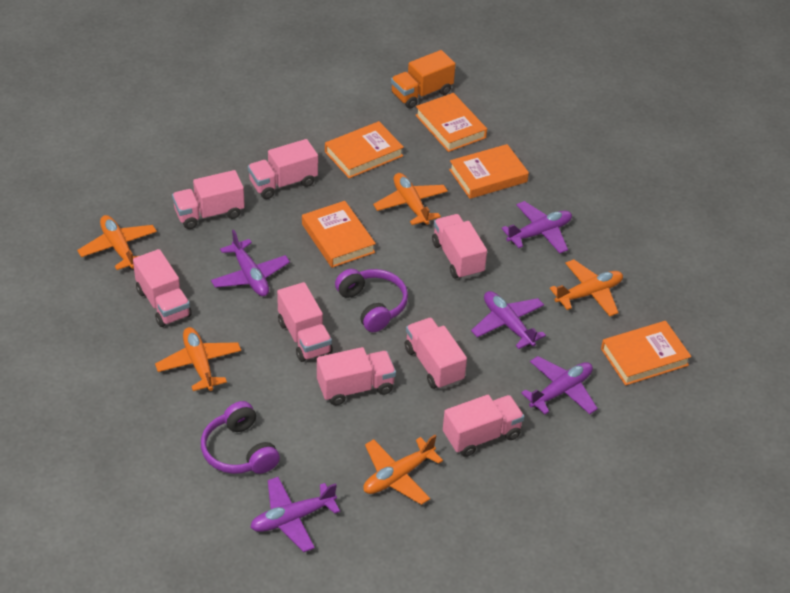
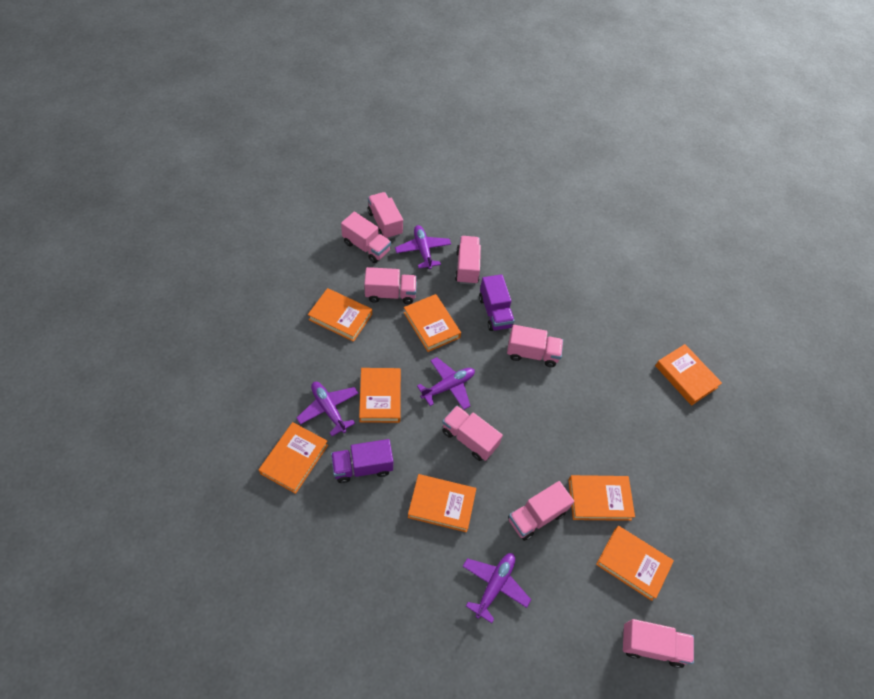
orange book: 5 -> 8
orange plane: 5 -> 0
orange truck: 1 -> 0
purple headphones: 2 -> 0
purple plane: 5 -> 4
purple truck: 0 -> 2

